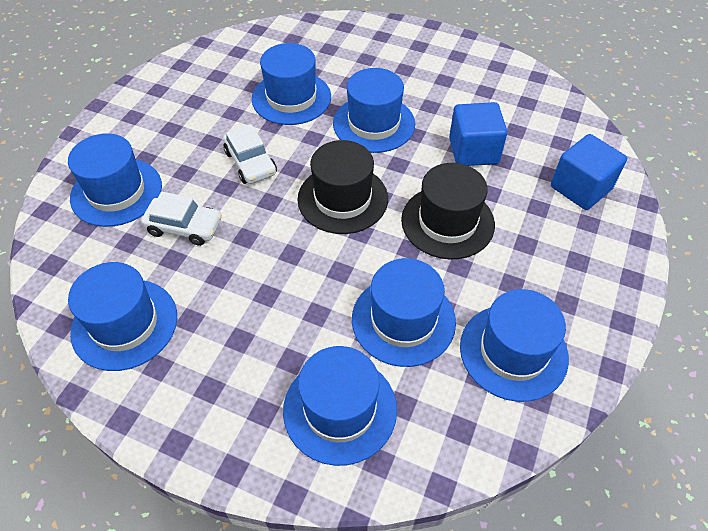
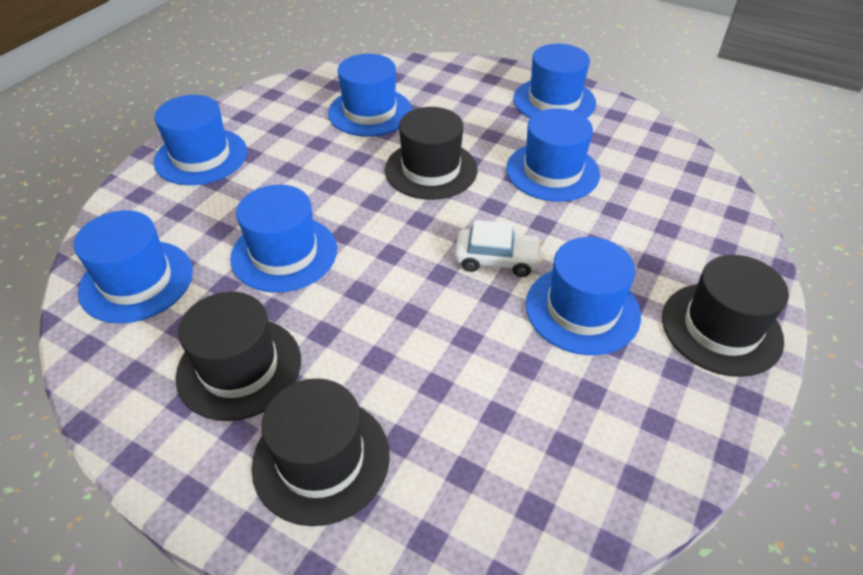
black hat: 2 -> 4
blue cube: 2 -> 0
white car: 2 -> 1

